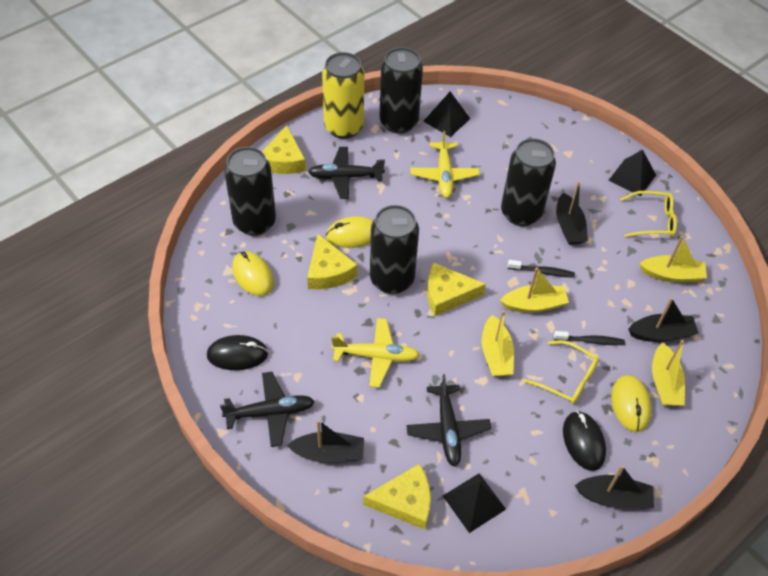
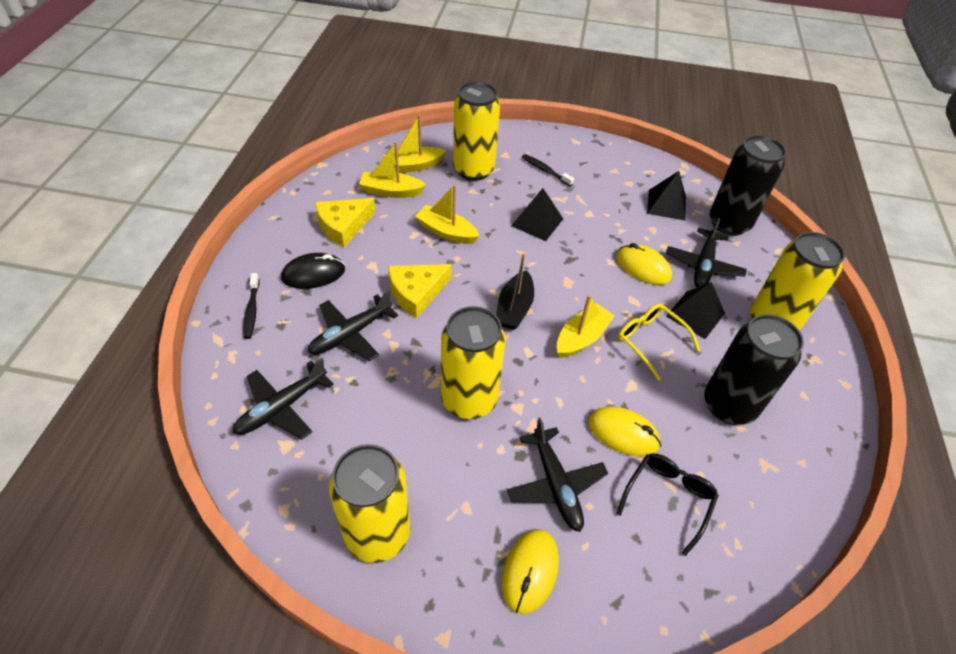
black boat: 4 -> 1
black can: 4 -> 2
black glasses: 0 -> 1
black mouse: 2 -> 1
black plane: 3 -> 4
yellow can: 1 -> 4
yellow cheese: 4 -> 2
yellow glasses: 2 -> 1
yellow plane: 2 -> 0

